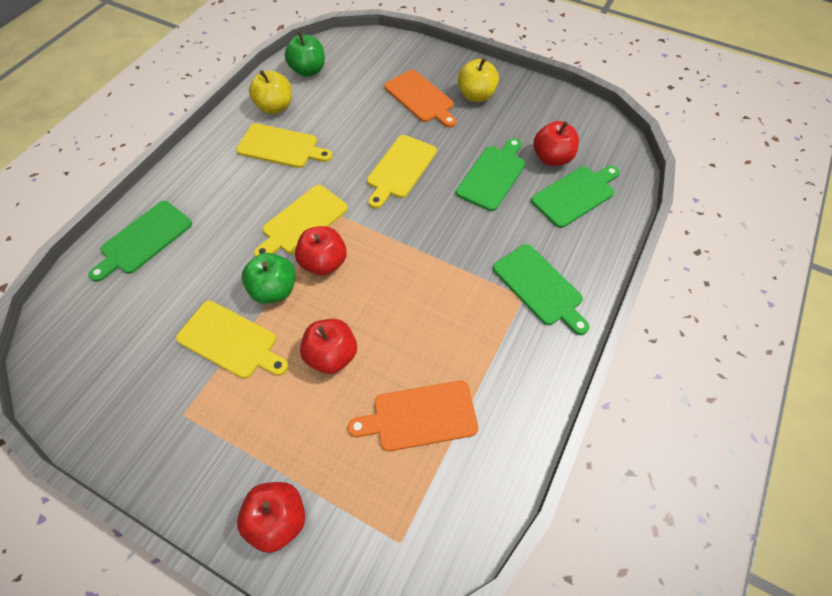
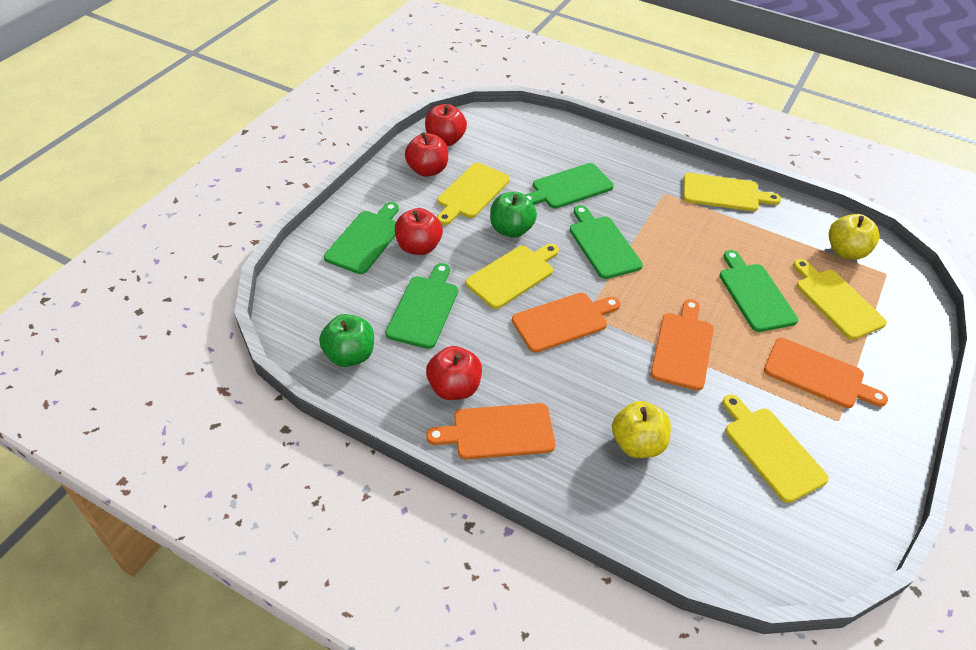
green cutting board: 4 -> 5
orange cutting board: 2 -> 4
yellow cutting board: 4 -> 5

